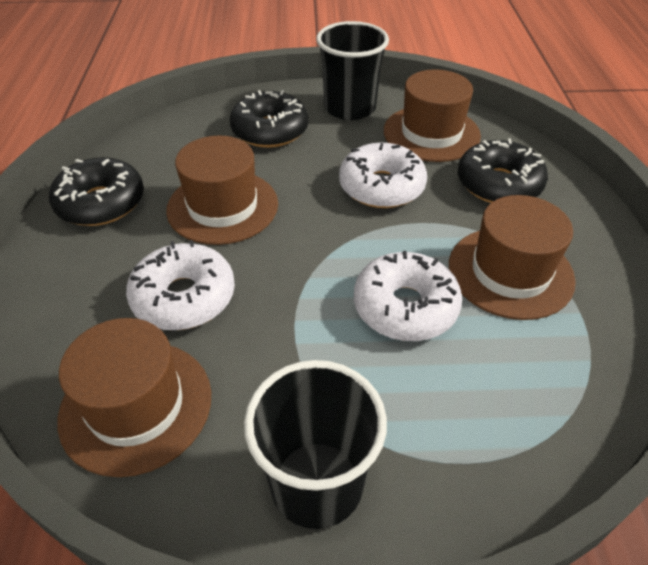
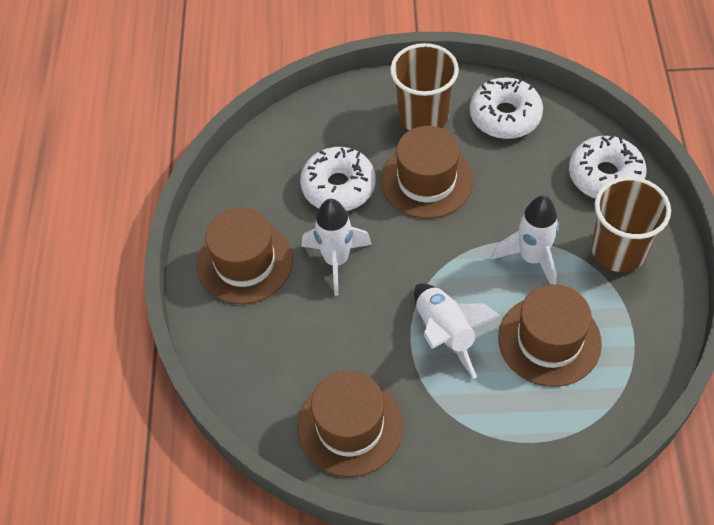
black cup: 2 -> 0
black donut: 3 -> 0
brown cup: 0 -> 2
white rocket: 0 -> 3

